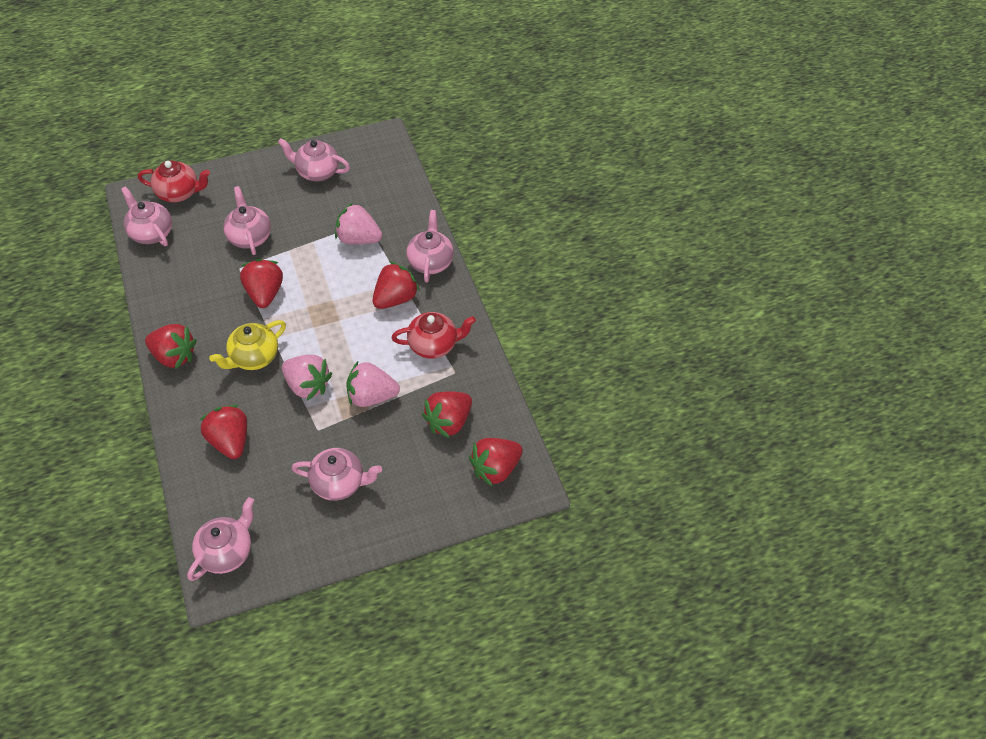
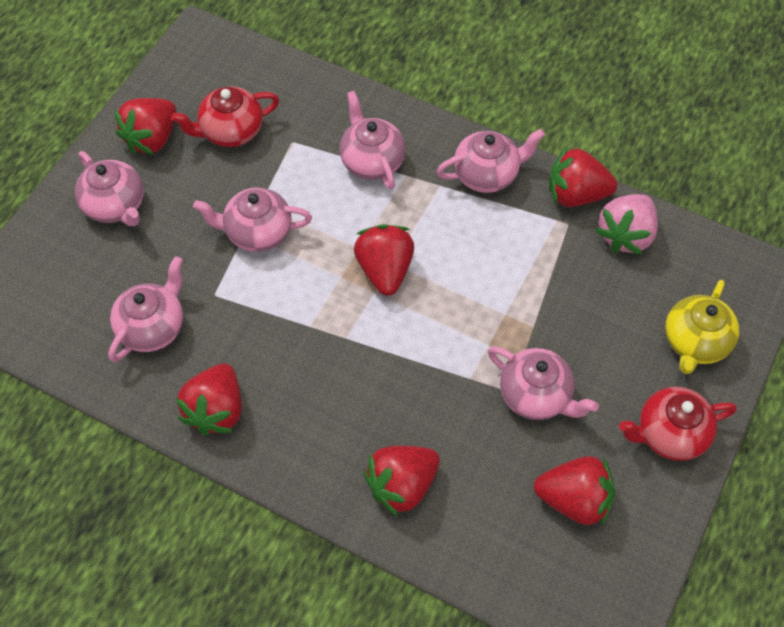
pink strawberry: 3 -> 1

